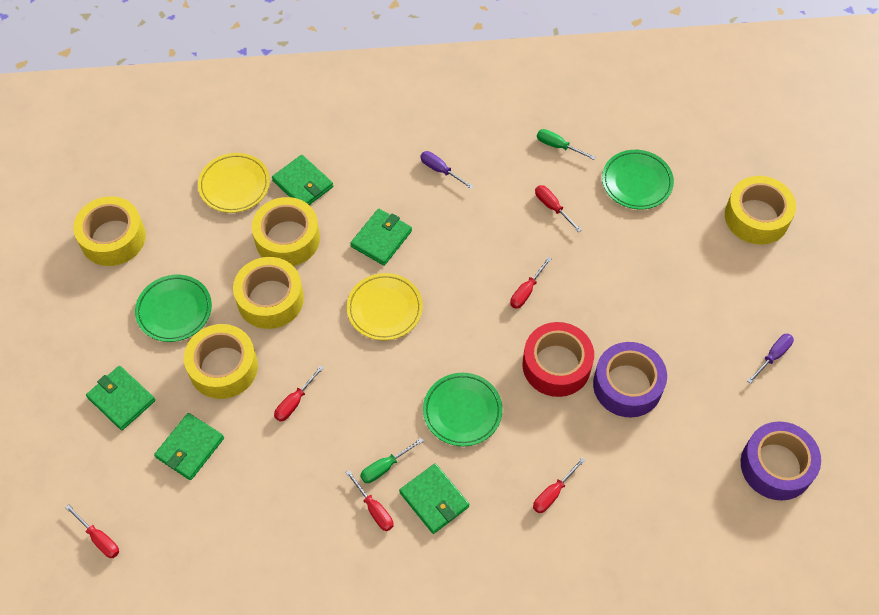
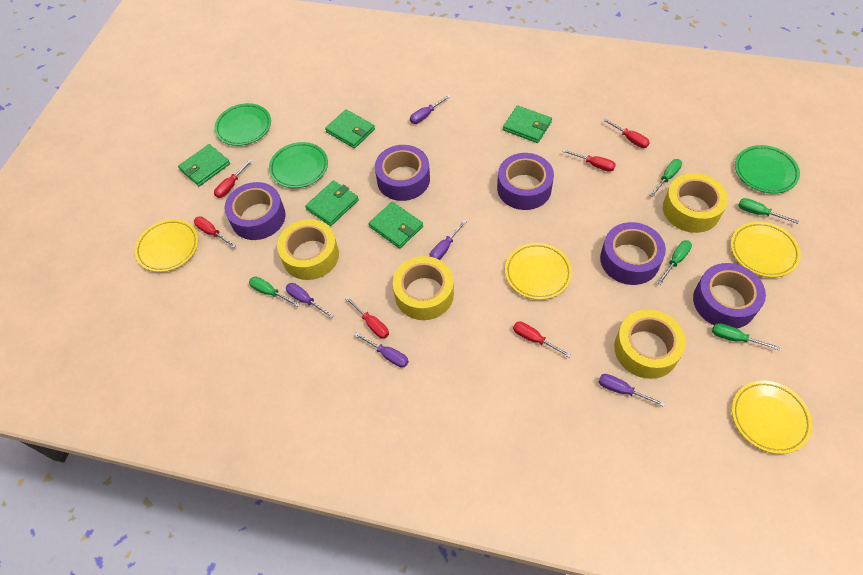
green screwdriver: 2 -> 5
purple screwdriver: 2 -> 5
purple tape: 2 -> 5
red tape: 1 -> 0
yellow plate: 2 -> 4
yellow tape: 5 -> 4

